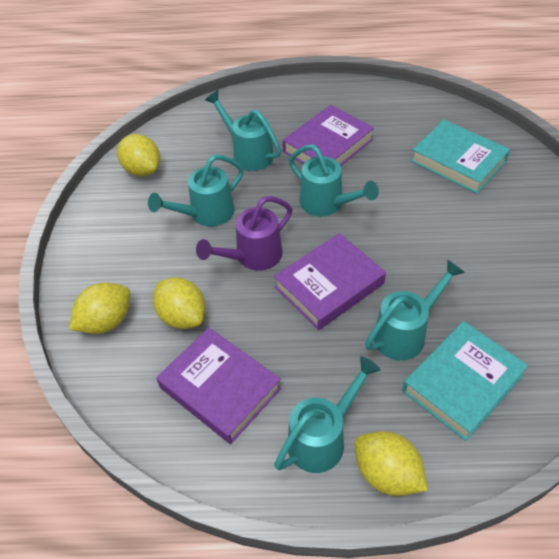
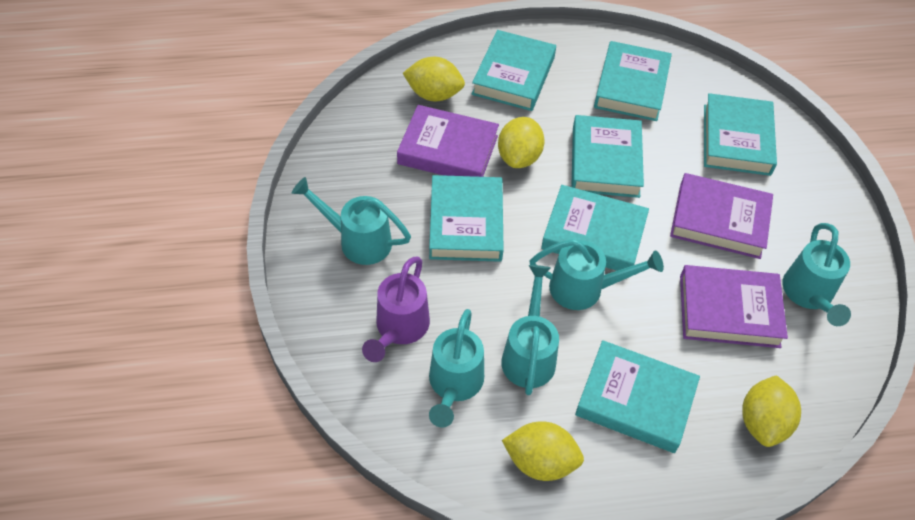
turquoise book: 2 -> 7

